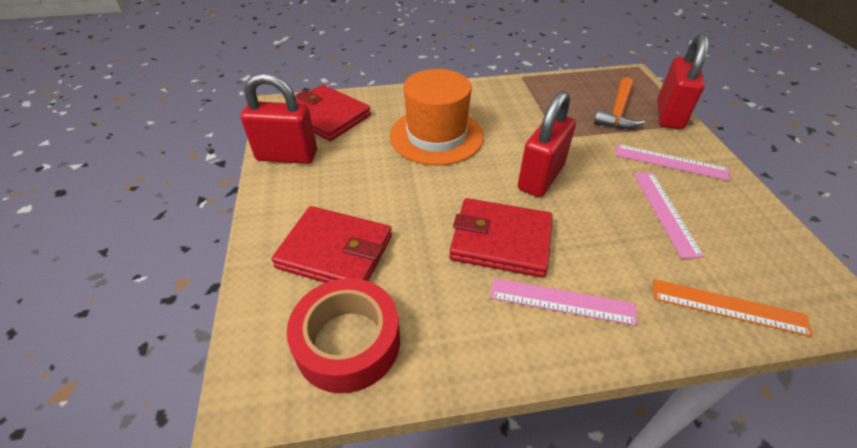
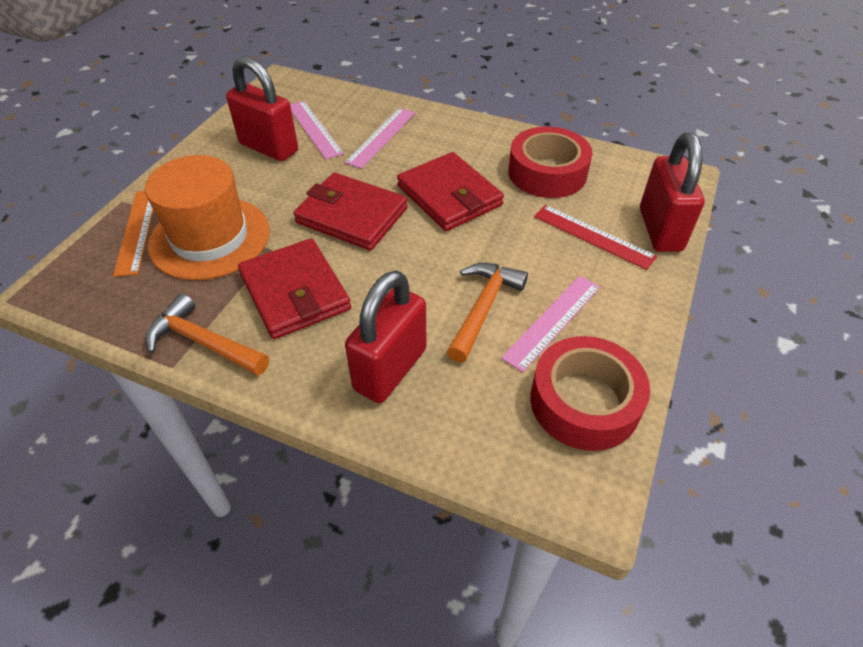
orange hammer: 1 -> 2
red ruler: 0 -> 1
red tape: 1 -> 2

